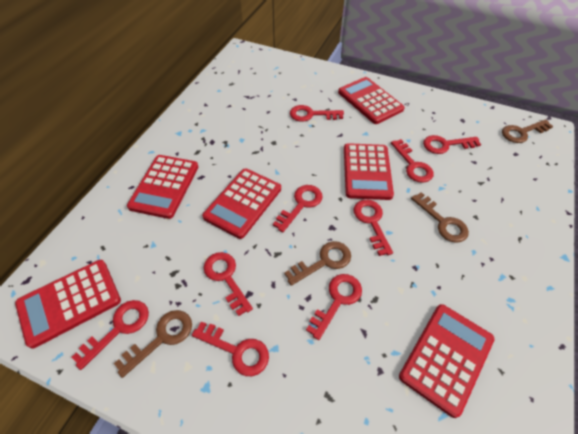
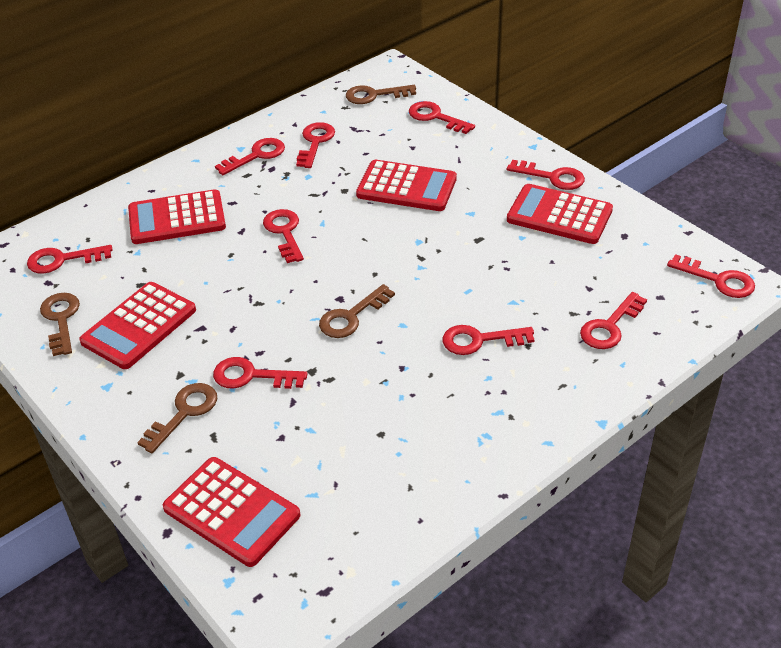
red calculator: 6 -> 5
red key: 9 -> 10

